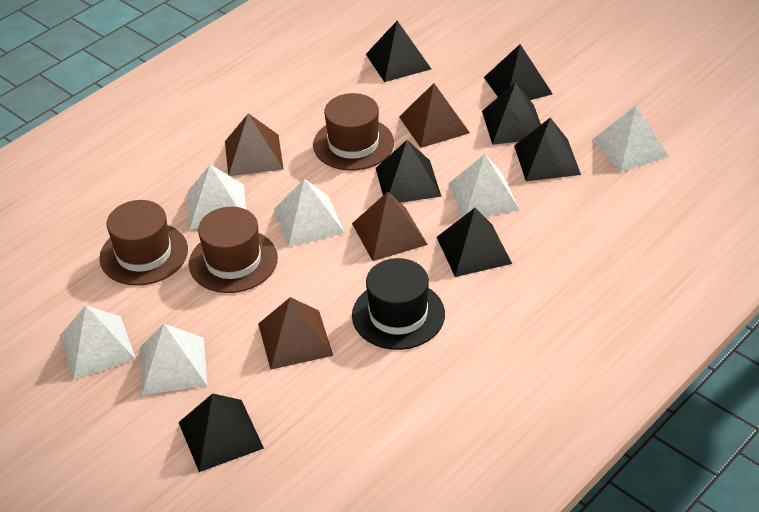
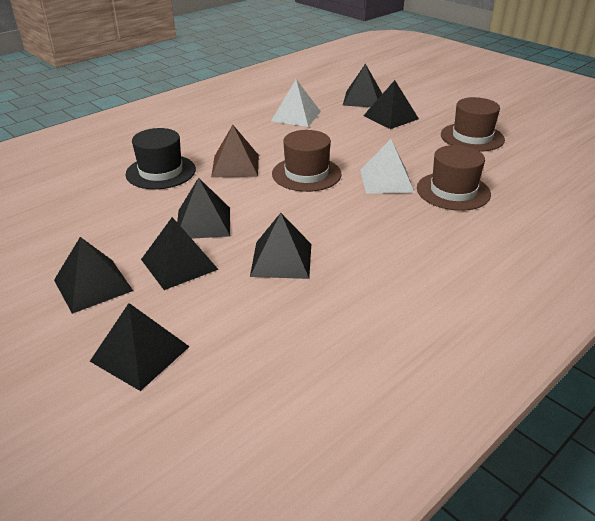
brown pyramid: 4 -> 1
white pyramid: 6 -> 2

